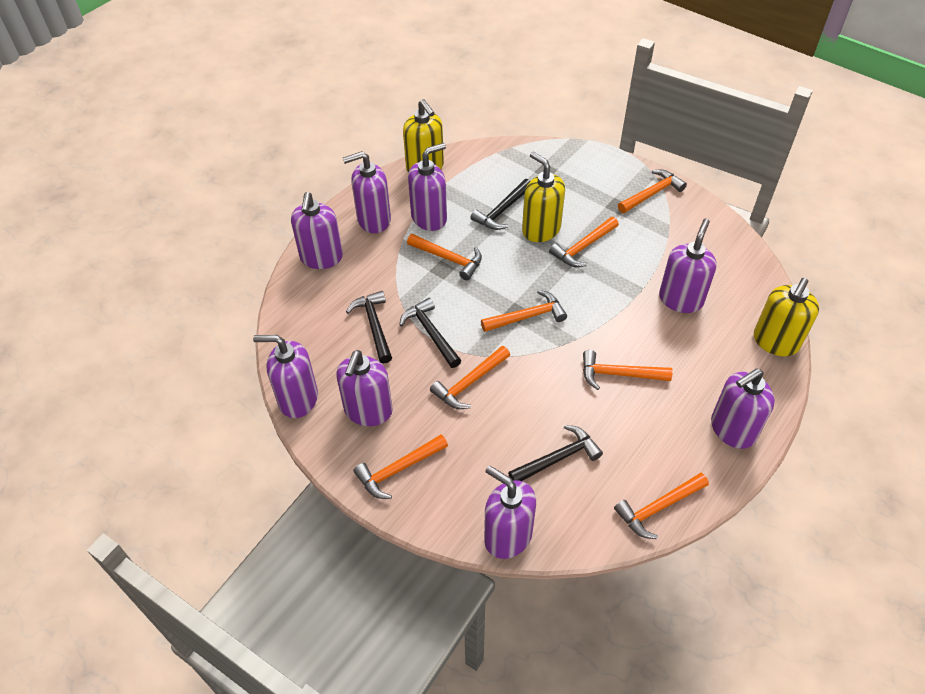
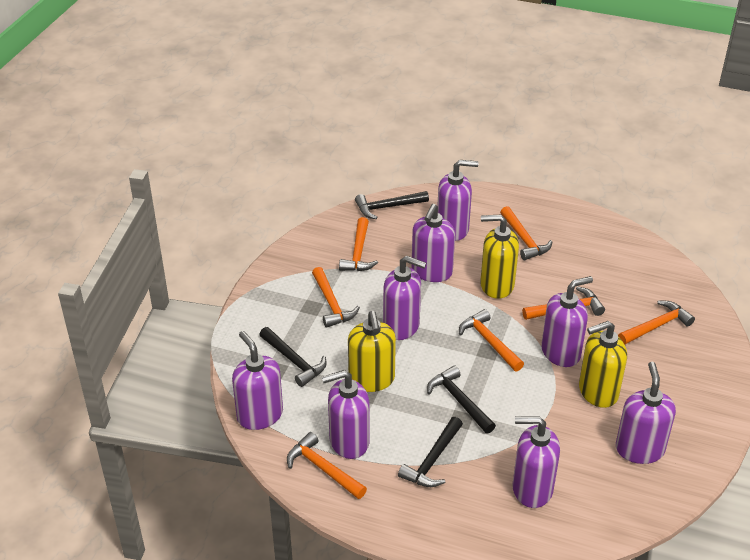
orange hammer: 8 -> 7

